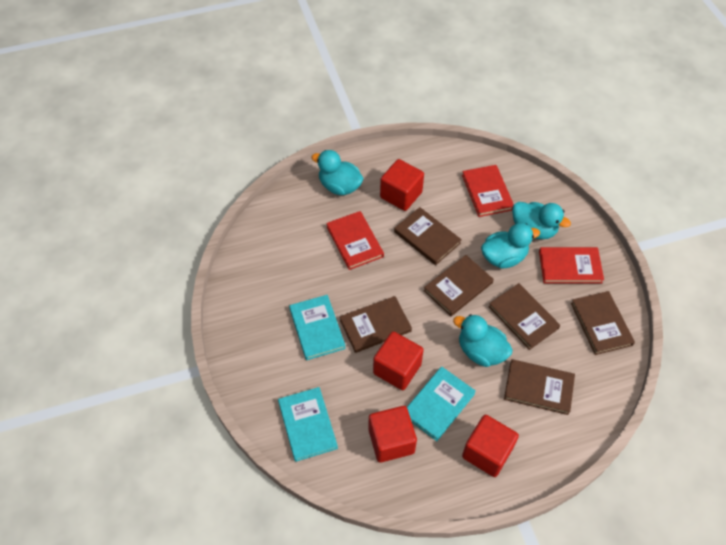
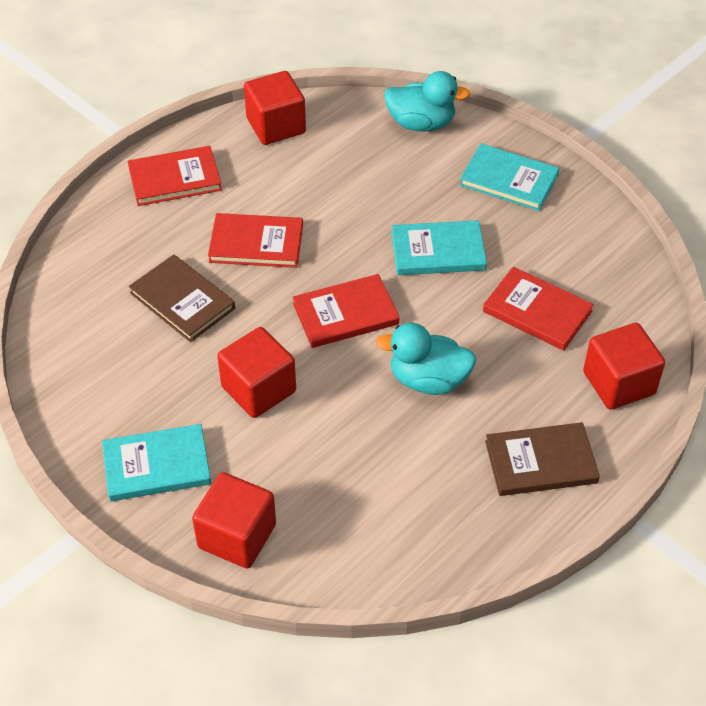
brown book: 6 -> 2
red book: 3 -> 4
turquoise duck: 4 -> 2

